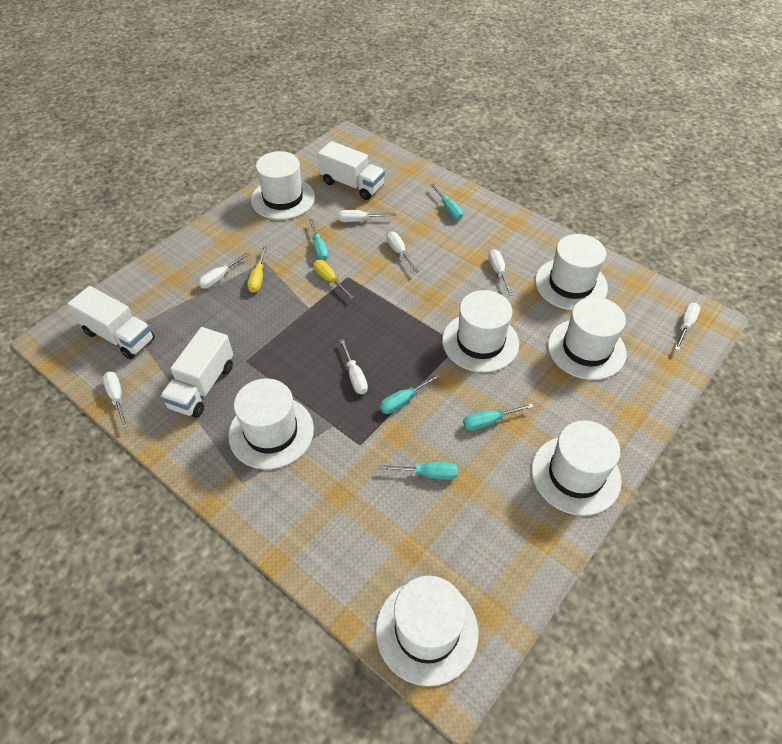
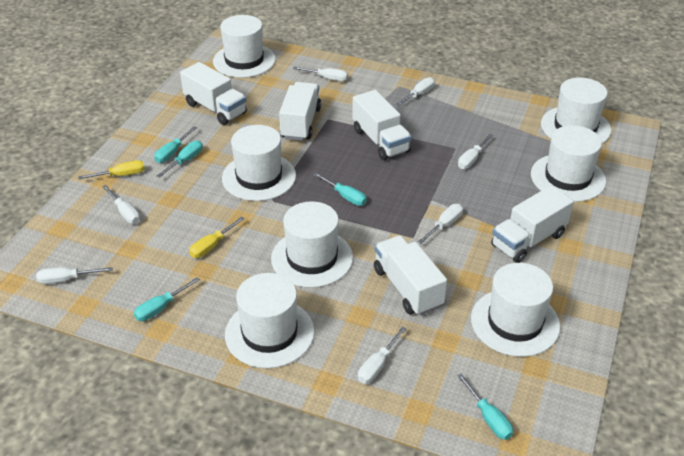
white truck: 3 -> 5

